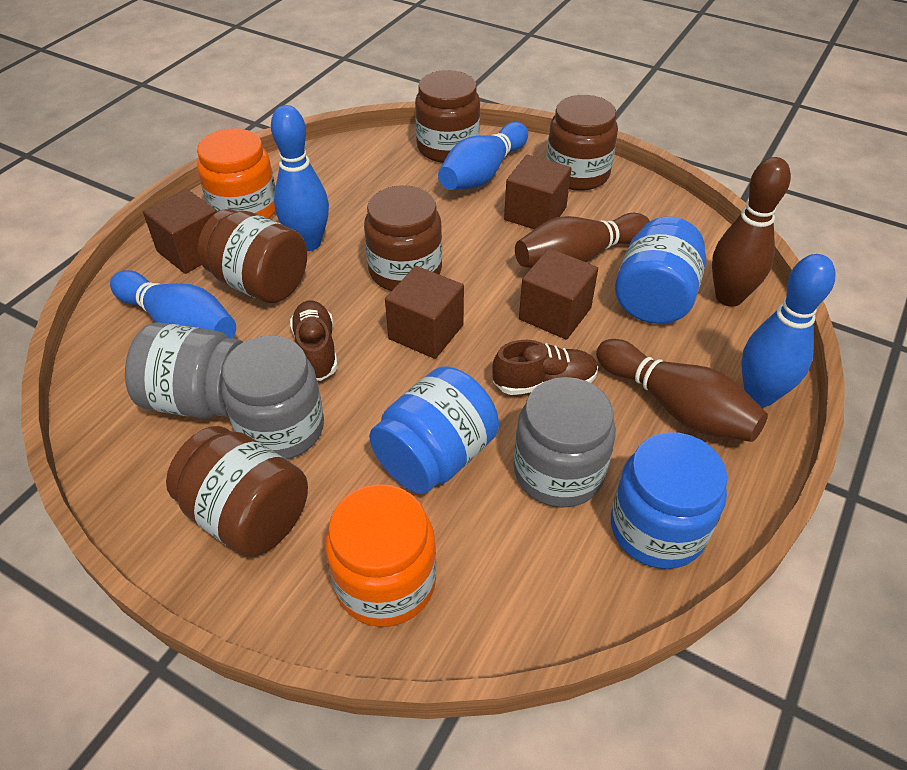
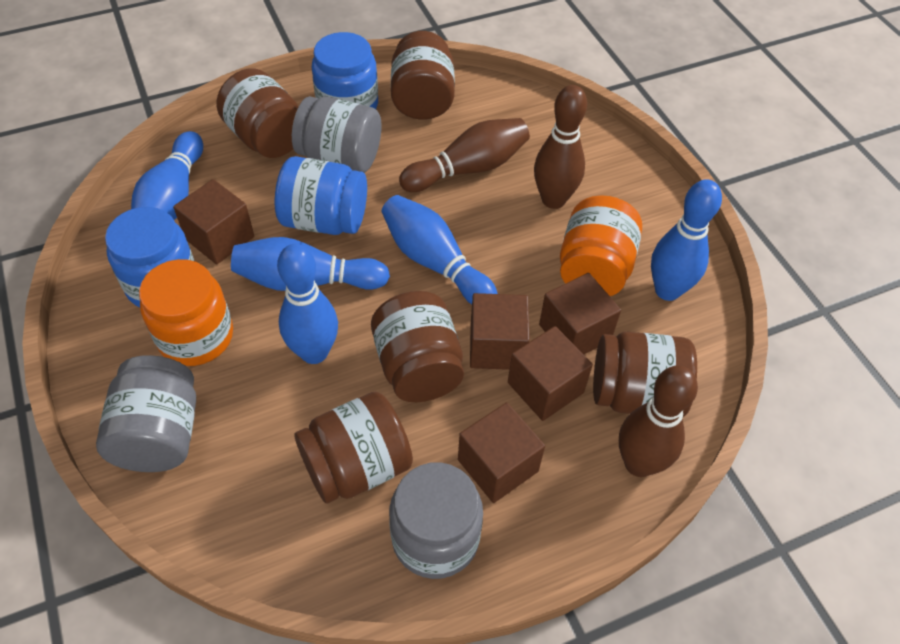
blue bowling pin: 4 -> 5
brown cube: 4 -> 5
brown shoe: 2 -> 0

